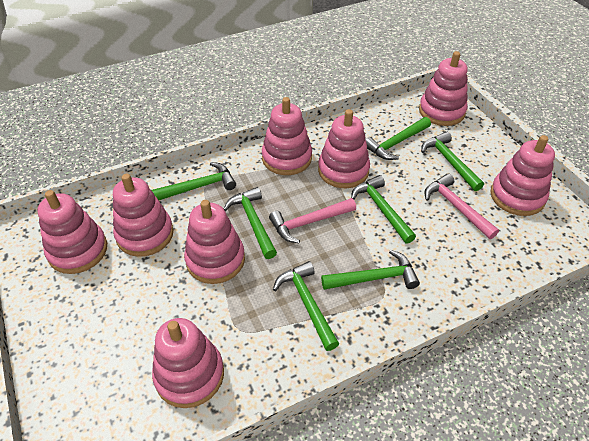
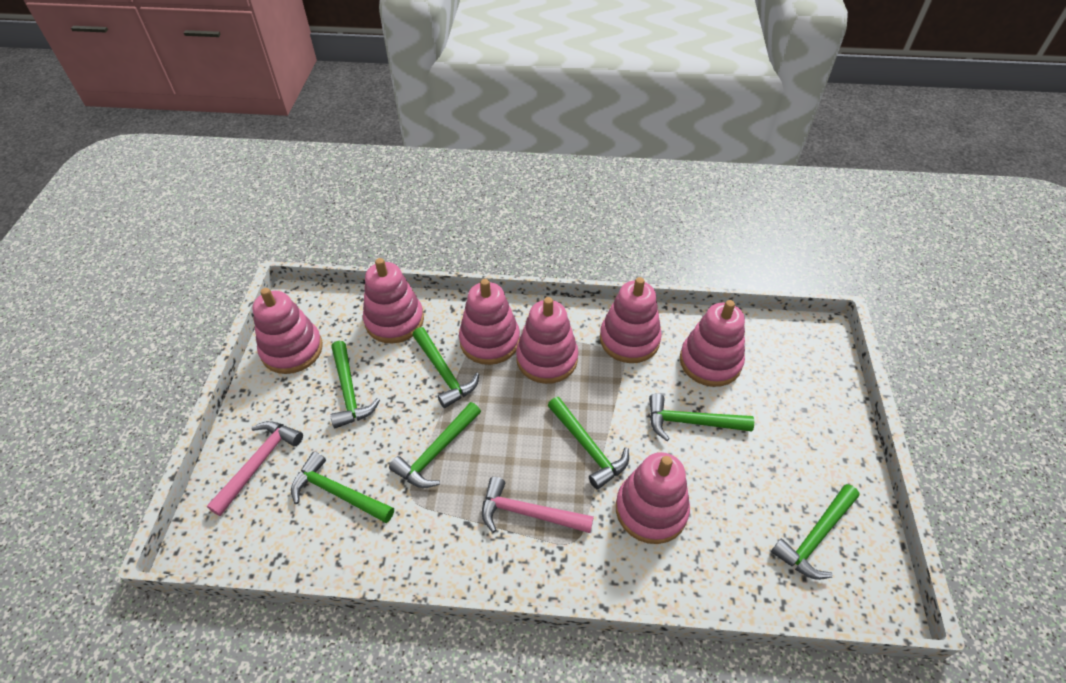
pink stacking toy: 8 -> 7

